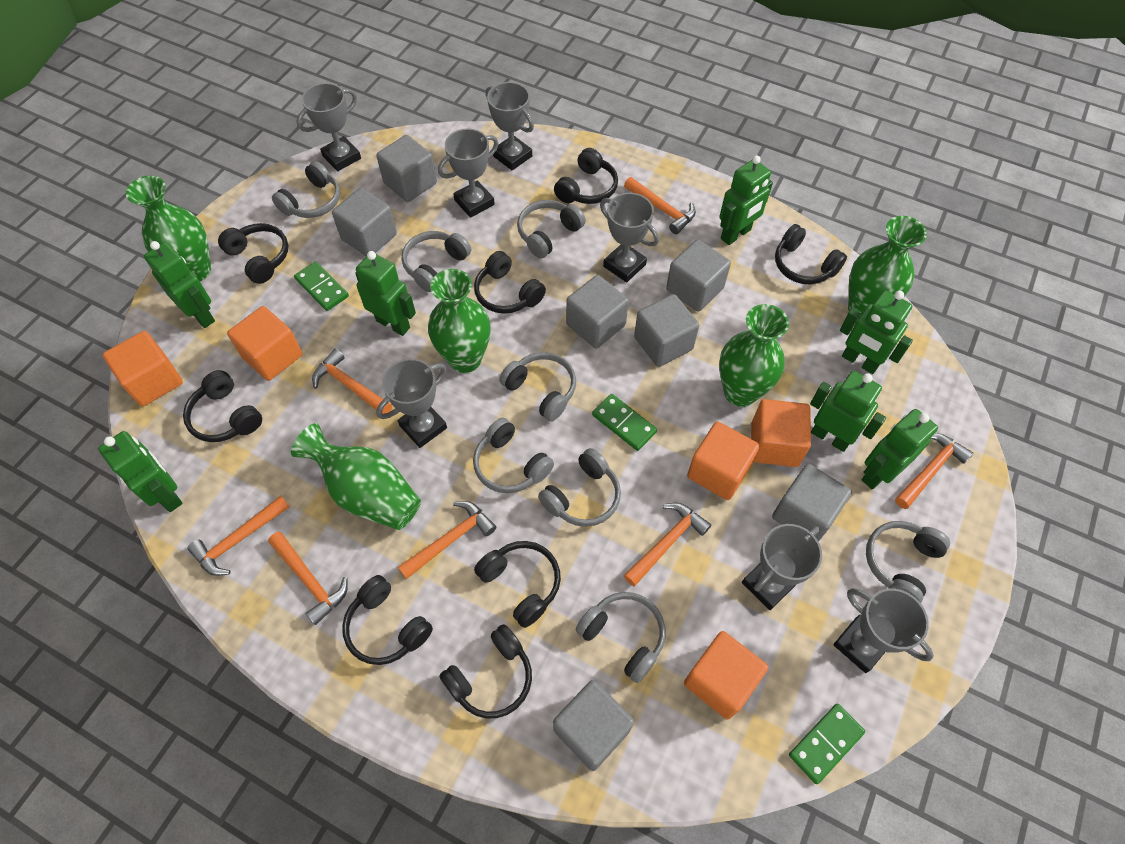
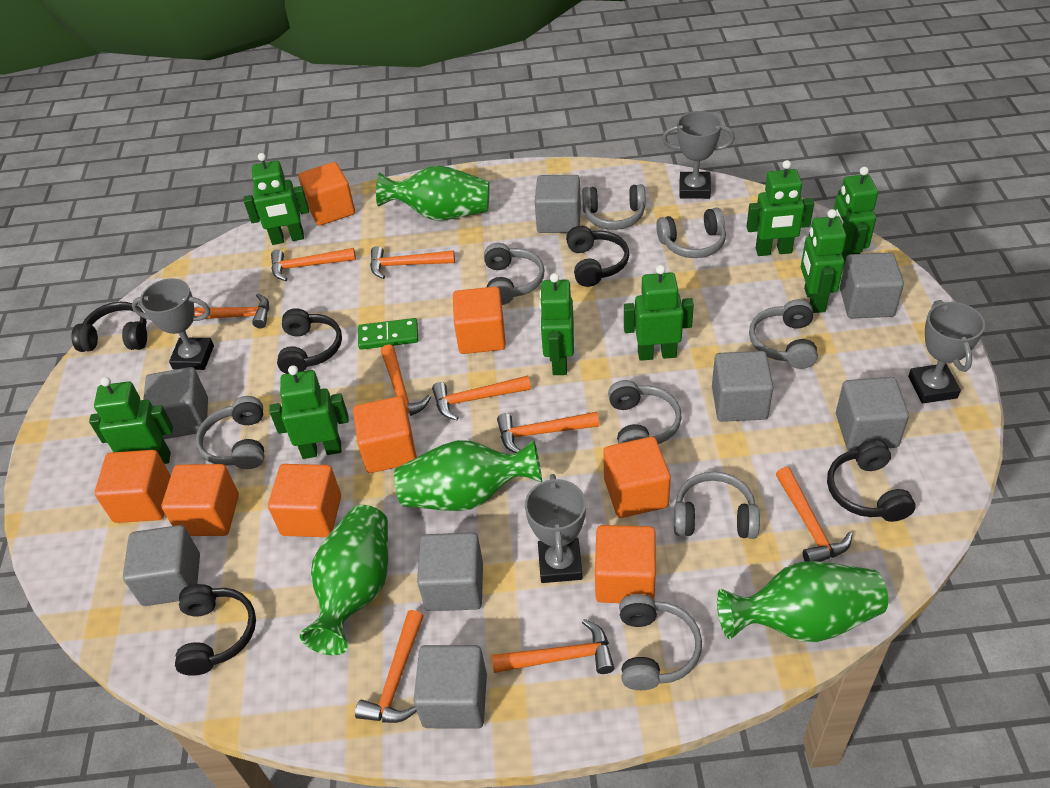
black headphones: 8 -> 5
green domino: 3 -> 1
green robot: 7 -> 8
green vase: 5 -> 4
grey cube: 7 -> 8
grey trophy: 7 -> 4
orange cube: 5 -> 8
orange hammer: 7 -> 9

